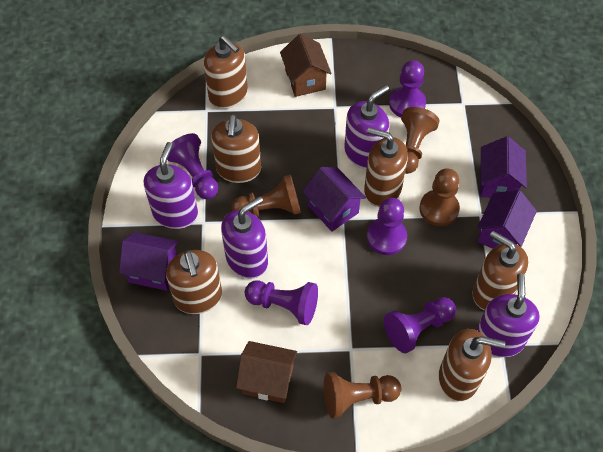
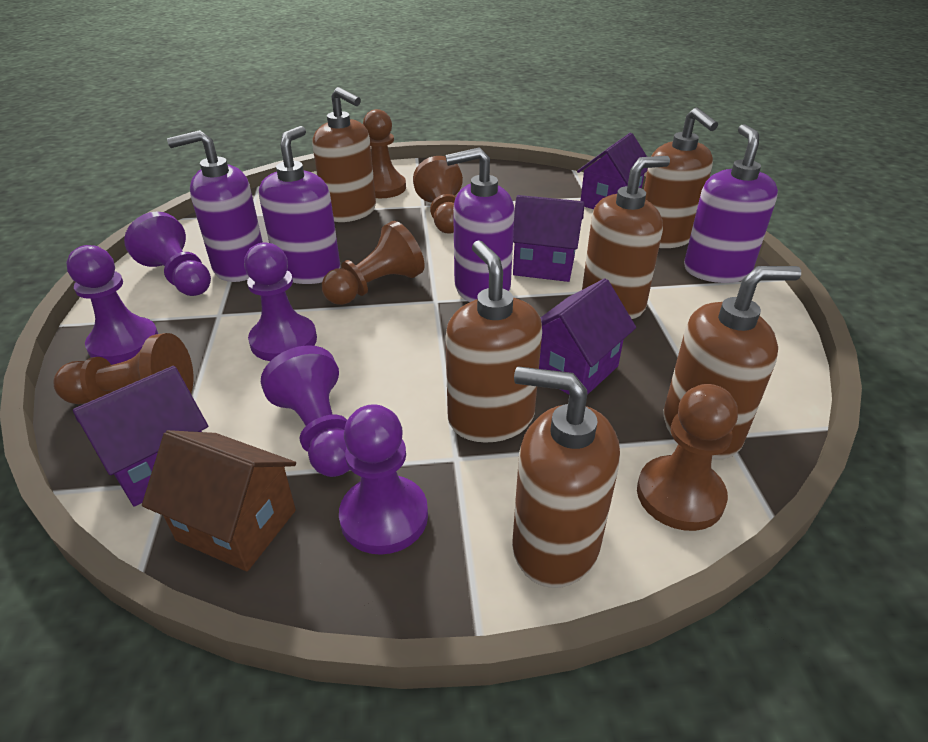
brown house: 2 -> 1
brown pawn: 4 -> 5

